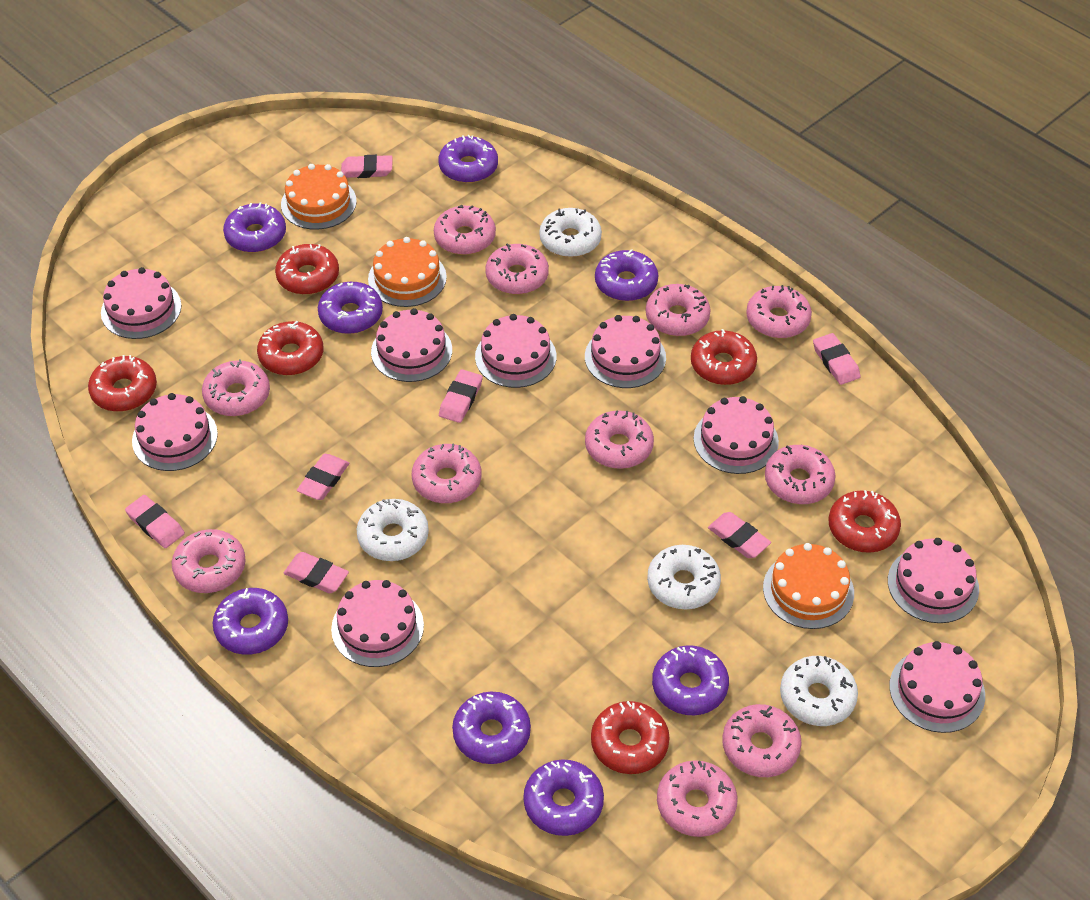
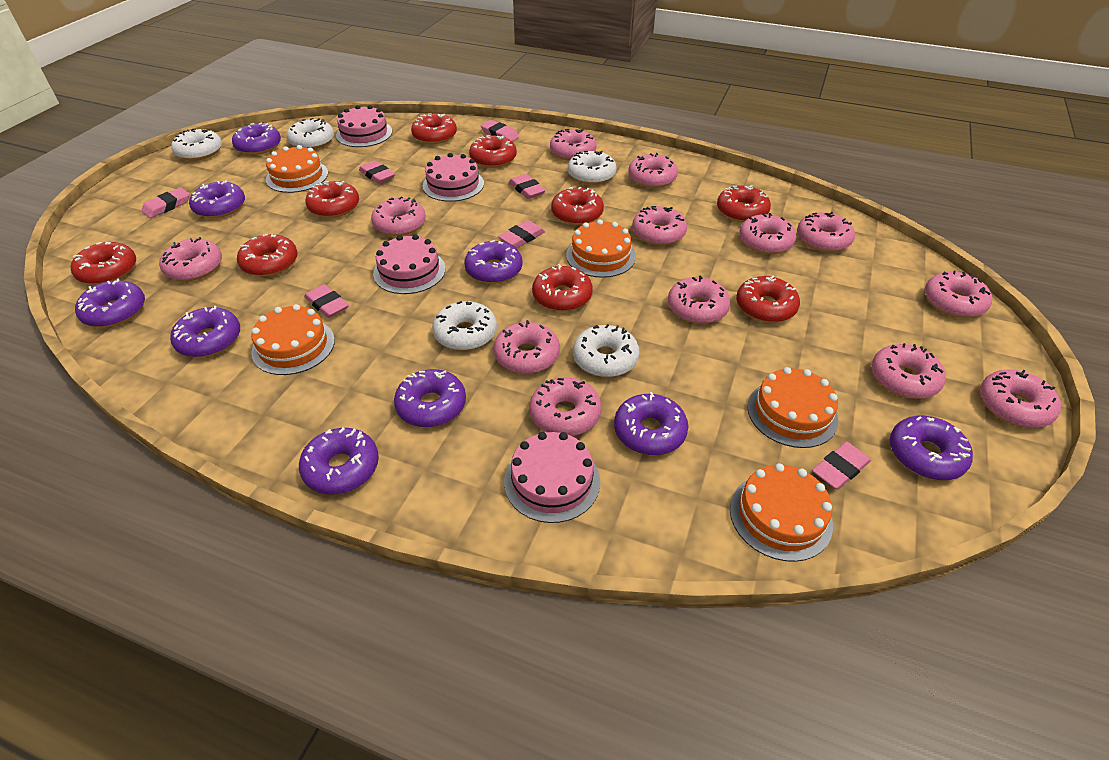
orange cake: 3 -> 5
pink cake: 9 -> 4
pink donut: 11 -> 13
purple donut: 8 -> 9
red donut: 6 -> 9
white donut: 4 -> 5

